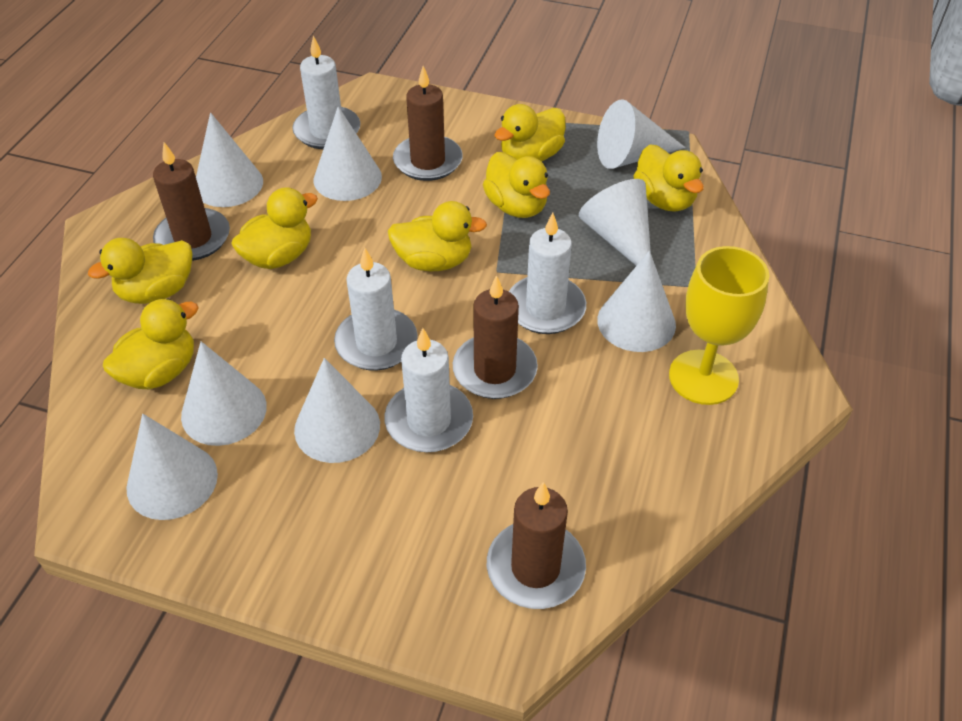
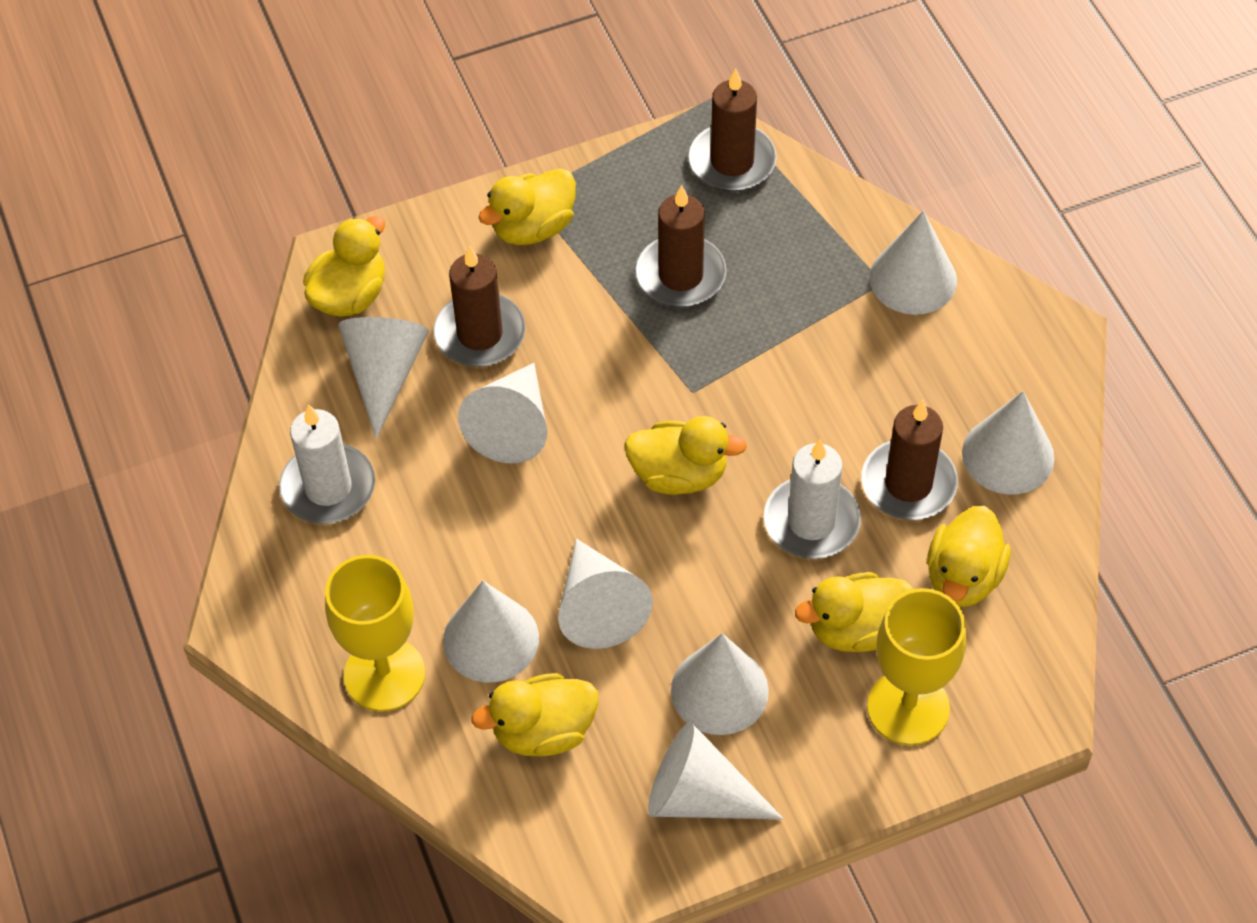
white candle: 4 -> 2
yellow duck: 7 -> 6
yellow goblet: 1 -> 2

